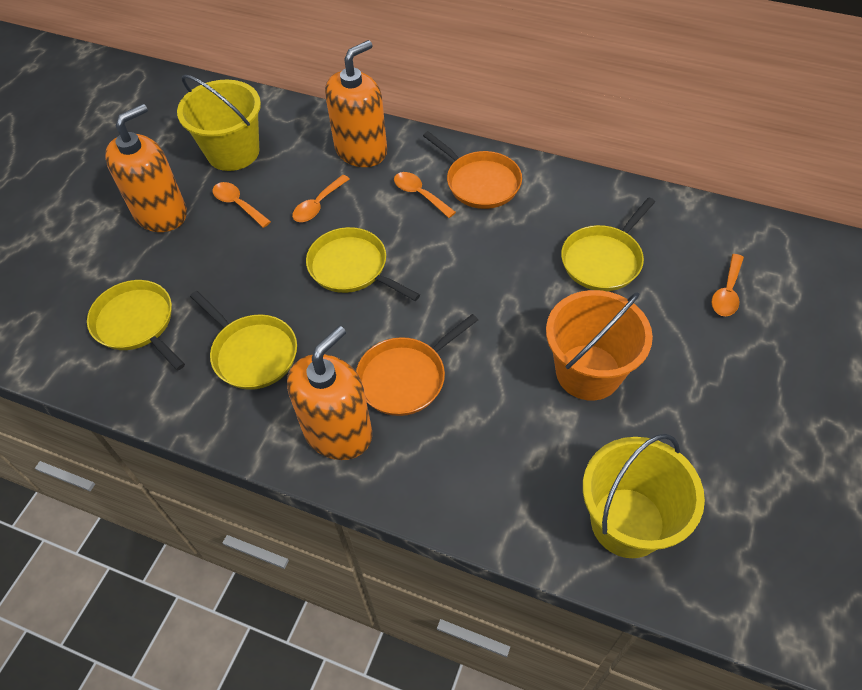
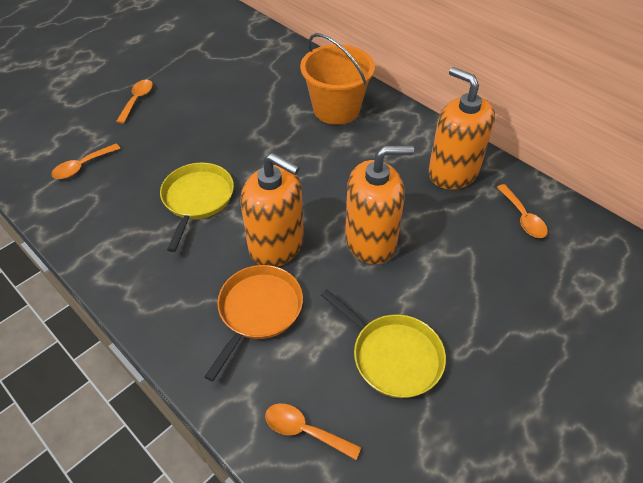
orange pan: 2 -> 1
yellow bucket: 2 -> 0
yellow pan: 4 -> 2

